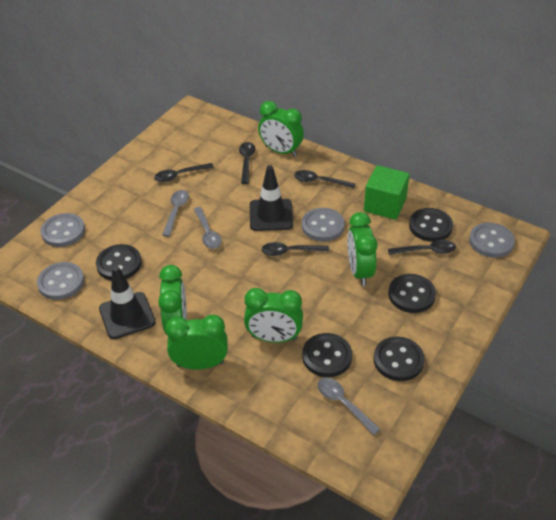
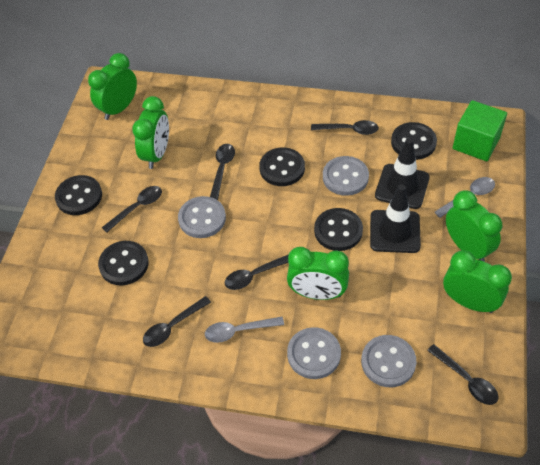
black spoon: 5 -> 6
grey spoon: 3 -> 2

